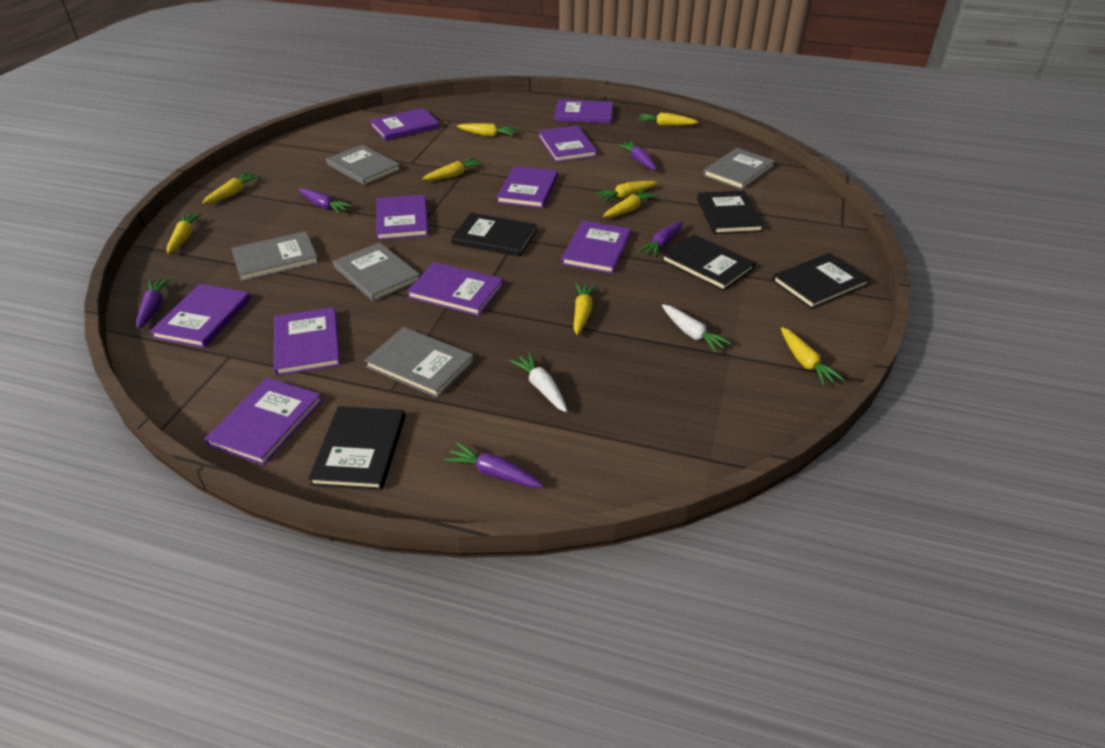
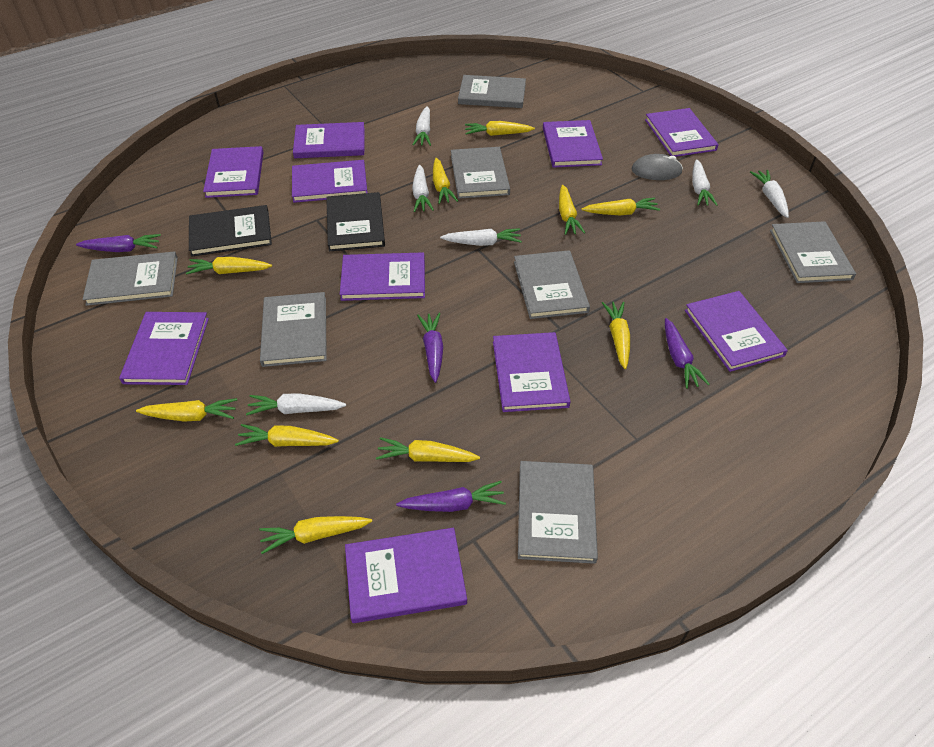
black book: 5 -> 2
grey book: 5 -> 7
grey mouse: 0 -> 1
purple carrot: 5 -> 4
white carrot: 2 -> 6
yellow carrot: 9 -> 10

